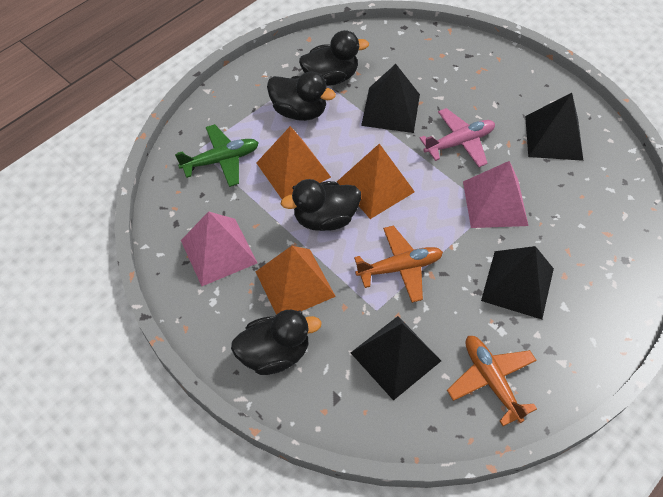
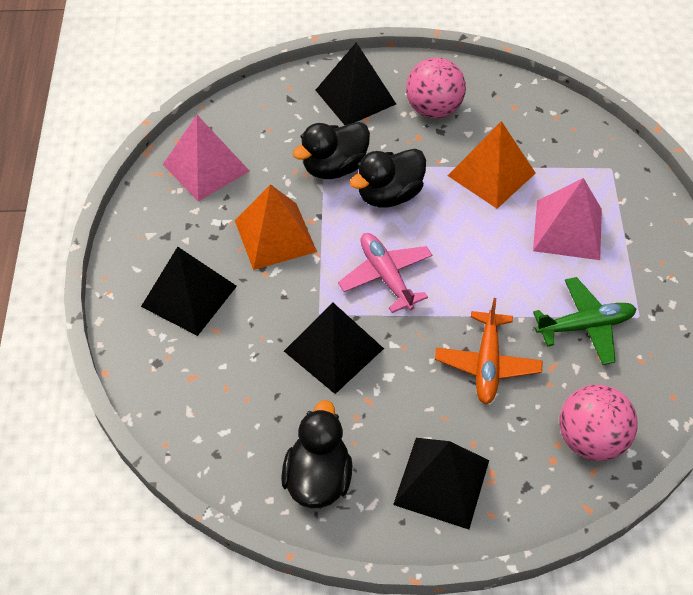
black duck: 4 -> 3
orange plane: 2 -> 1
orange pyramid: 3 -> 2
pink ball: 0 -> 2

